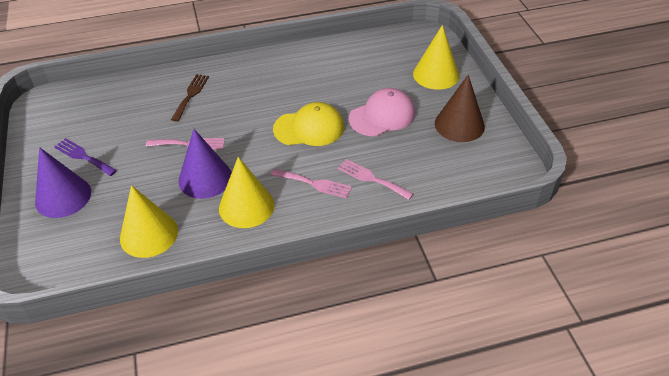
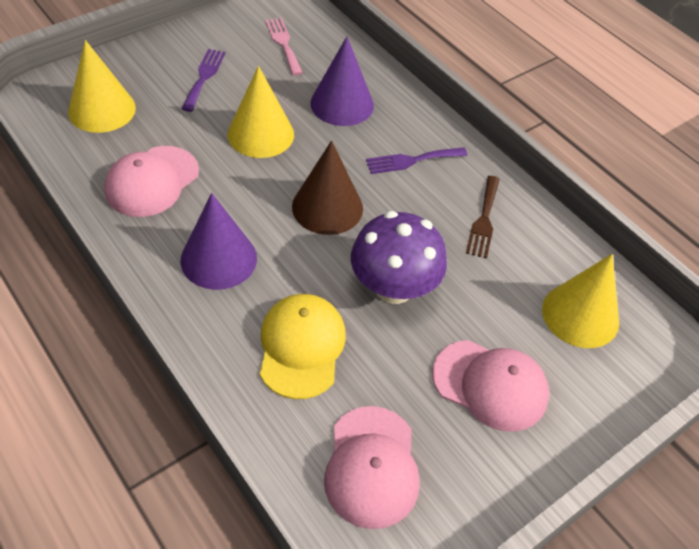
pink cap: 1 -> 3
pink fork: 3 -> 1
purple fork: 1 -> 2
purple mushroom: 0 -> 1

